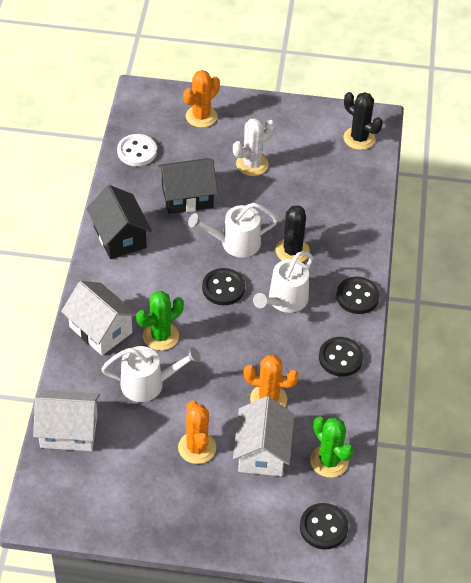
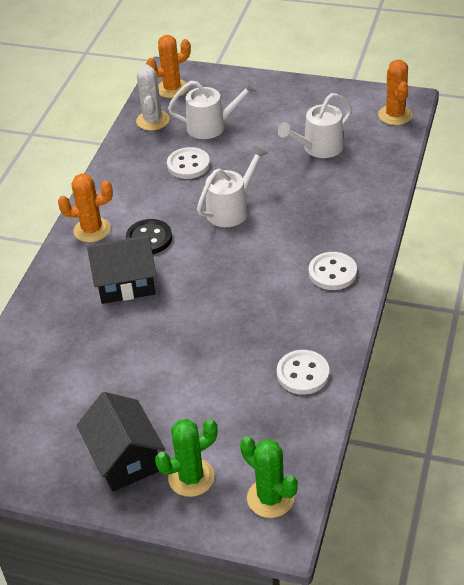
black button: 4 -> 1
black cactus: 2 -> 0
white button: 1 -> 3
white house: 3 -> 0

